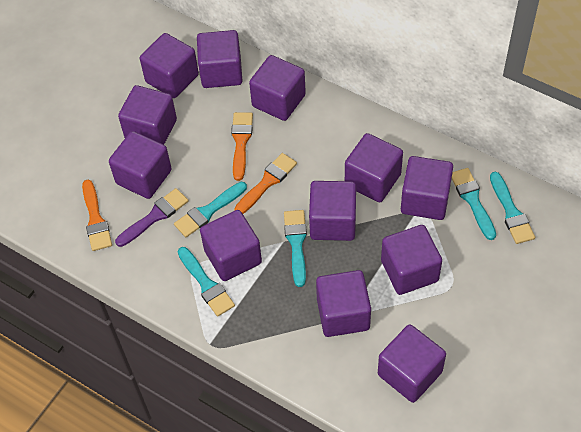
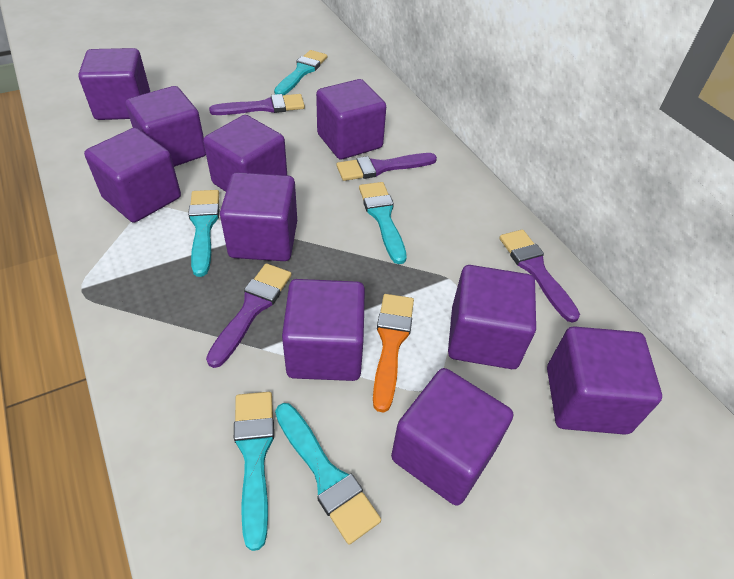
orange brush: 3 -> 1
purple brush: 1 -> 4
purple cube: 12 -> 10

